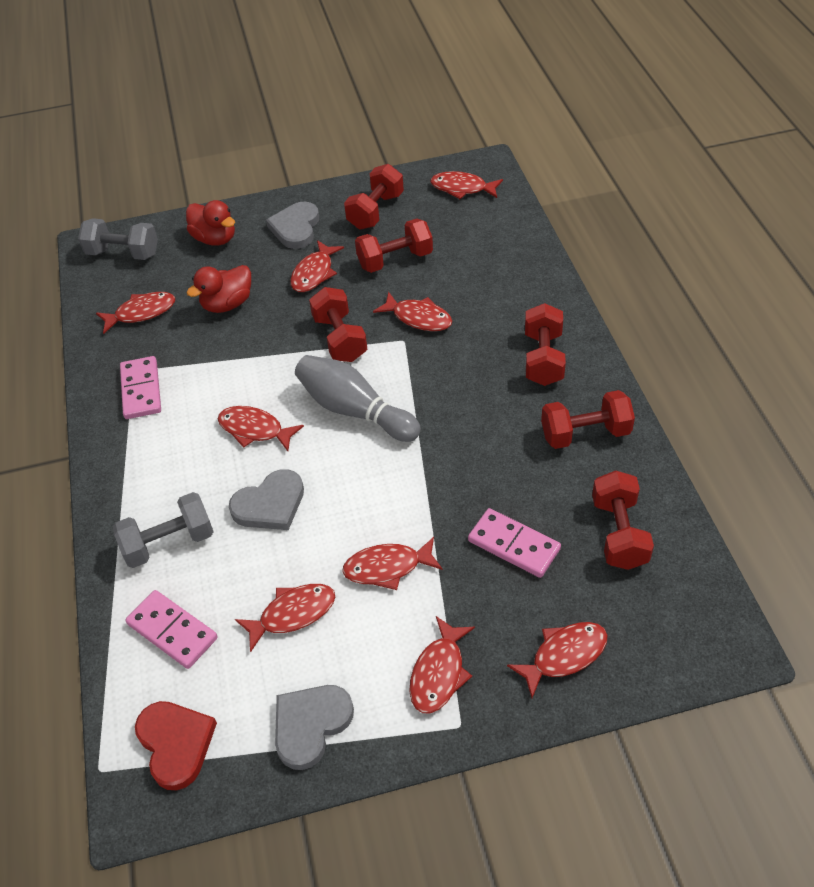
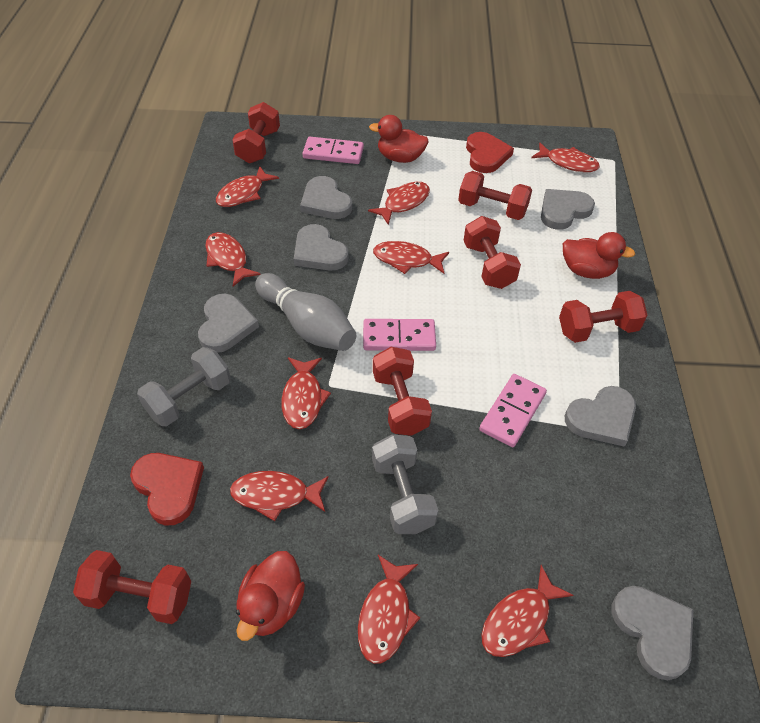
grey heart: 3 -> 6
red duck: 2 -> 3
red heart: 1 -> 2

